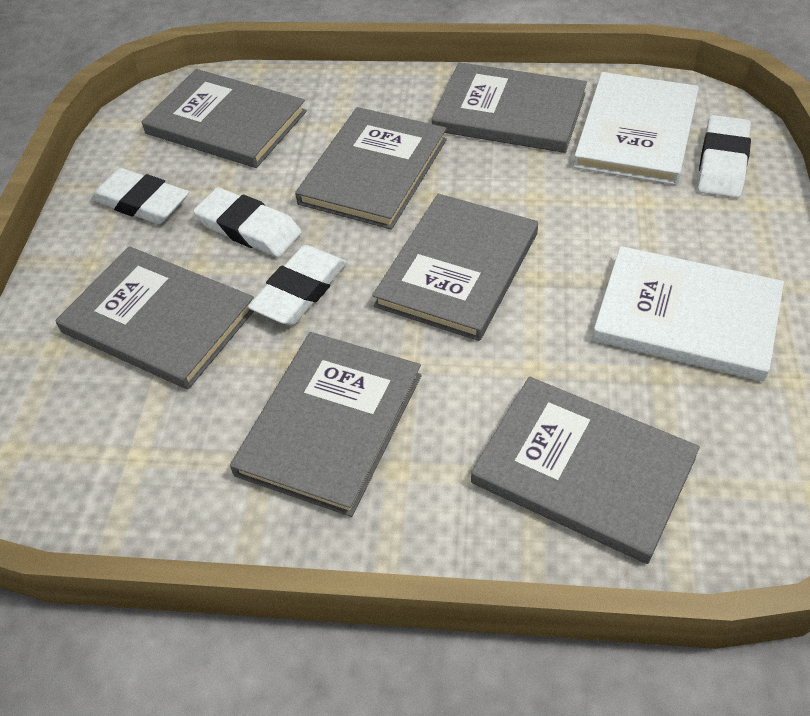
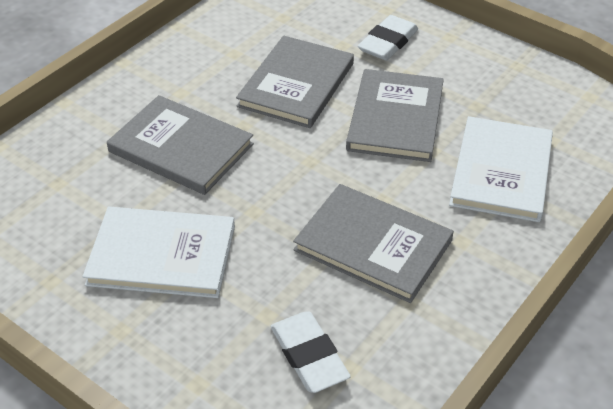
grey book: 7 -> 4
white eraser: 4 -> 2

